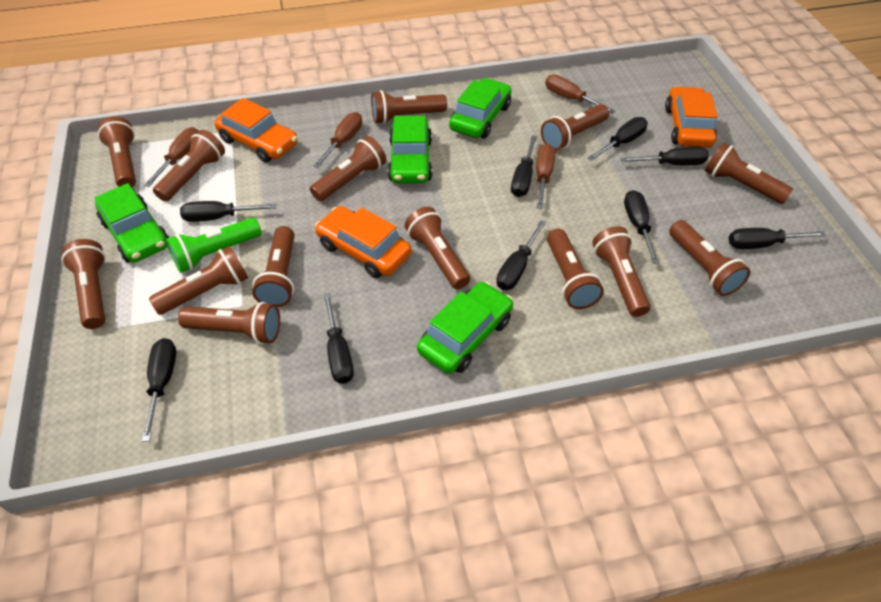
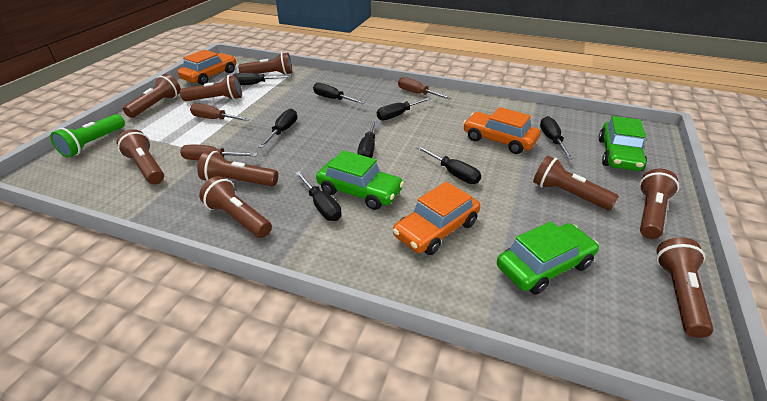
black screwdriver: 9 -> 8
brown flashlight: 14 -> 9
brown screwdriver: 4 -> 3
green car: 4 -> 3

